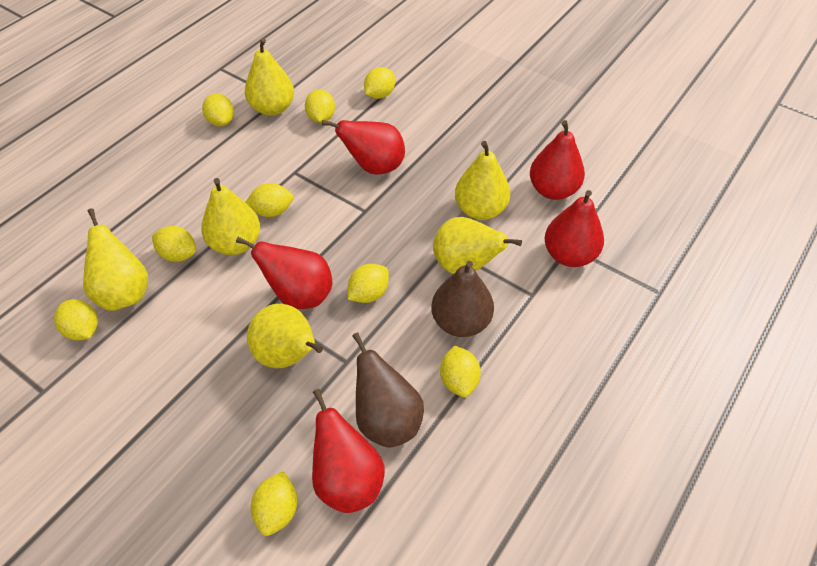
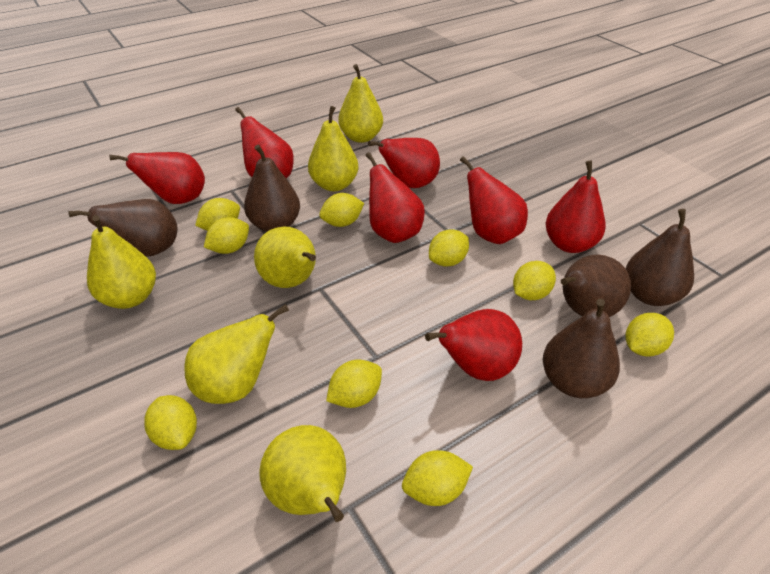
brown pear: 2 -> 5
red pear: 5 -> 7

